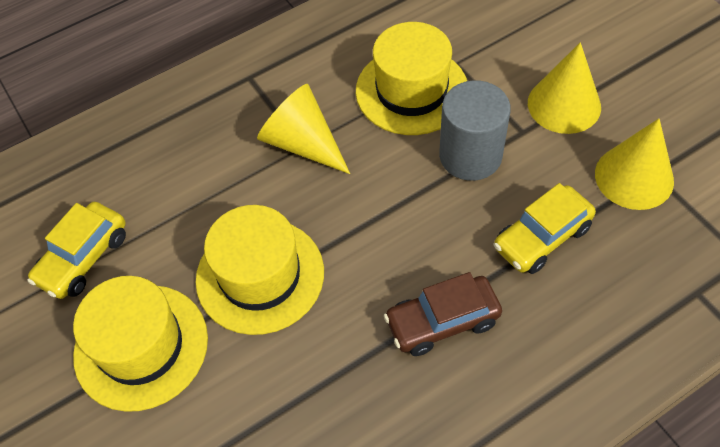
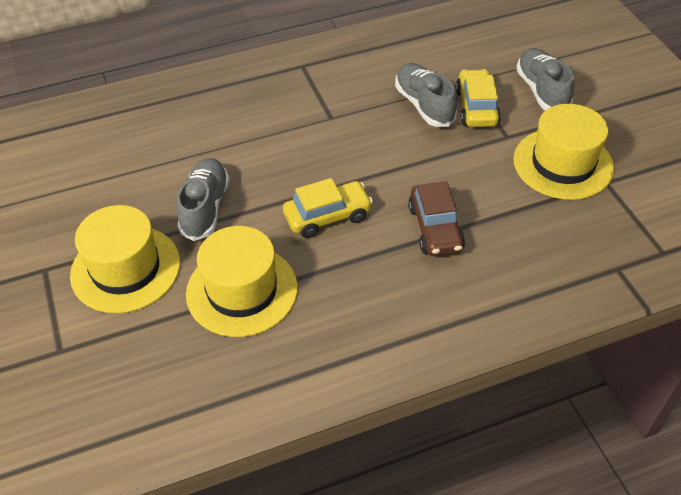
grey cylinder: 1 -> 0
grey shoe: 0 -> 3
yellow cone: 3 -> 0

